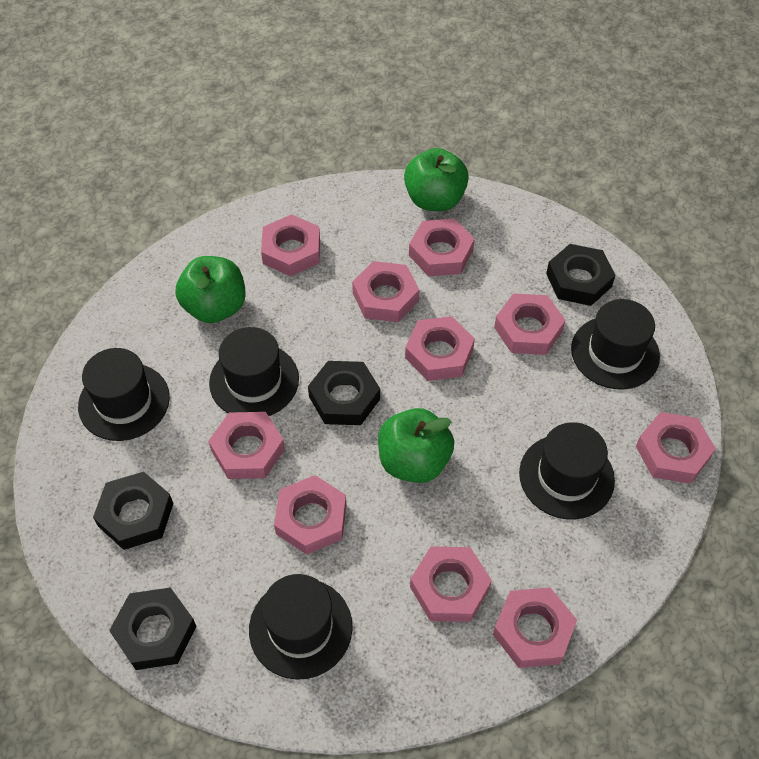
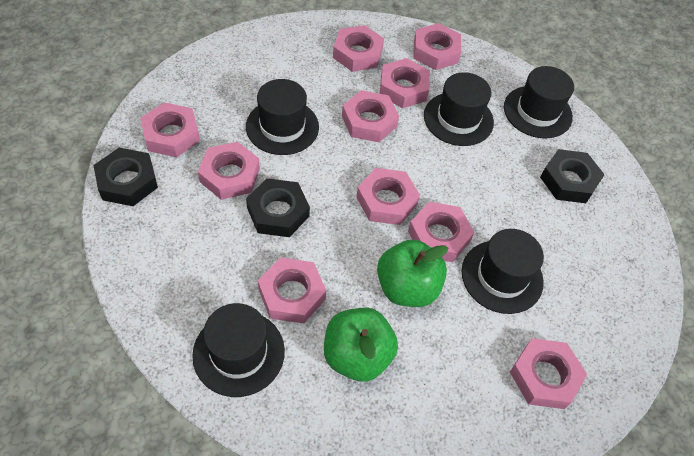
black nut: 4 -> 3
green apple: 3 -> 2

